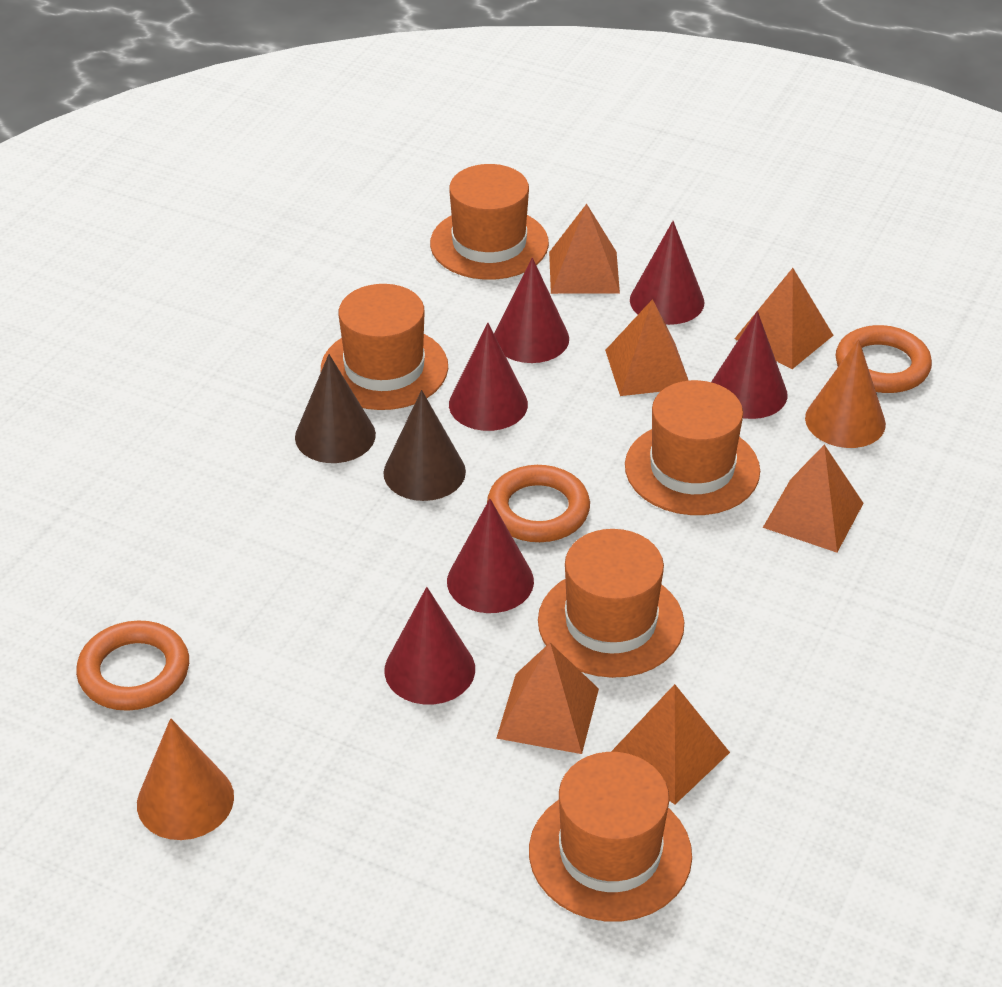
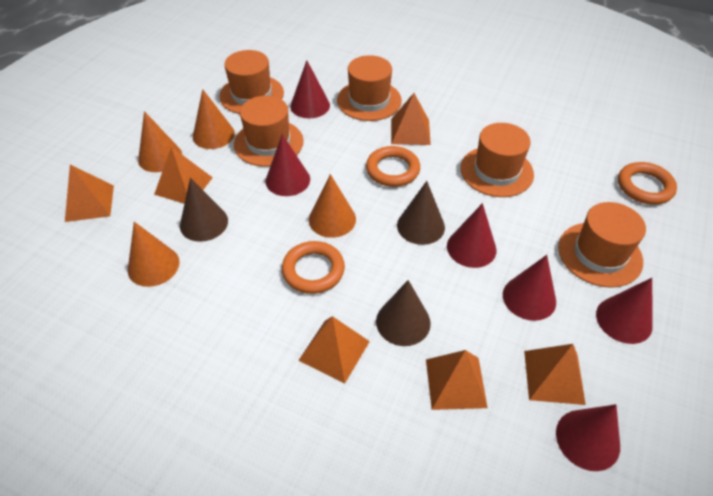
brown cone: 2 -> 3
orange cone: 2 -> 4

